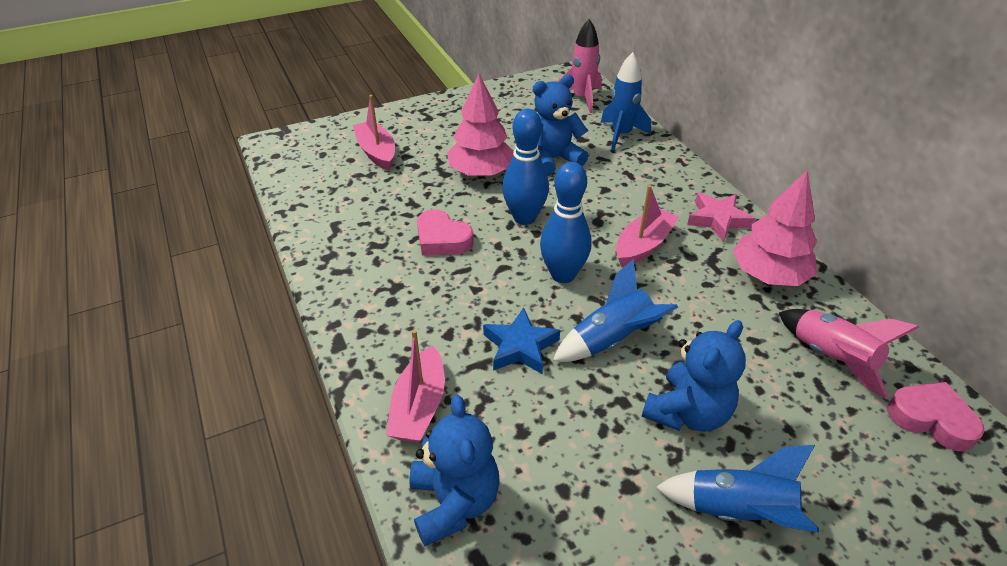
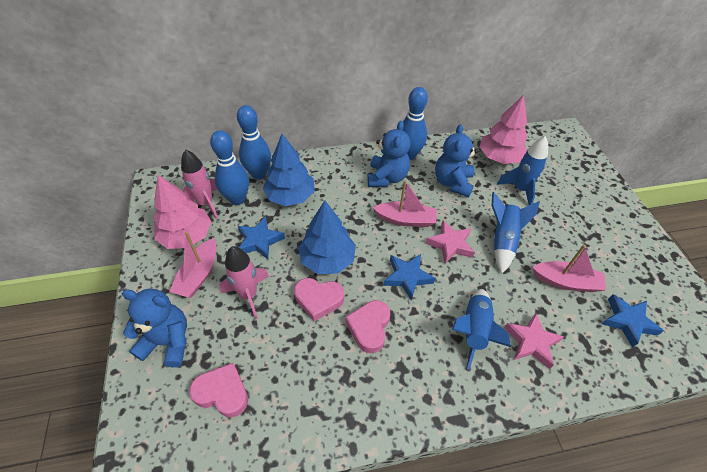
blue bowling pin: 2 -> 3
blue star: 1 -> 3
blue tree: 0 -> 2
pink heart: 2 -> 3
pink star: 1 -> 2

